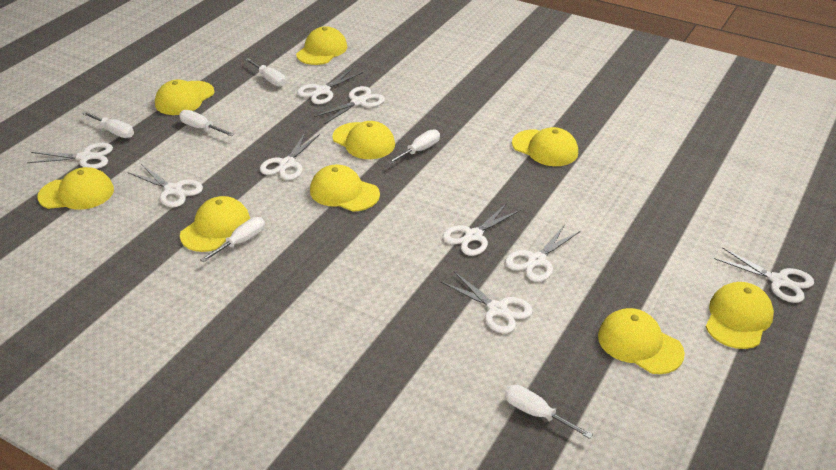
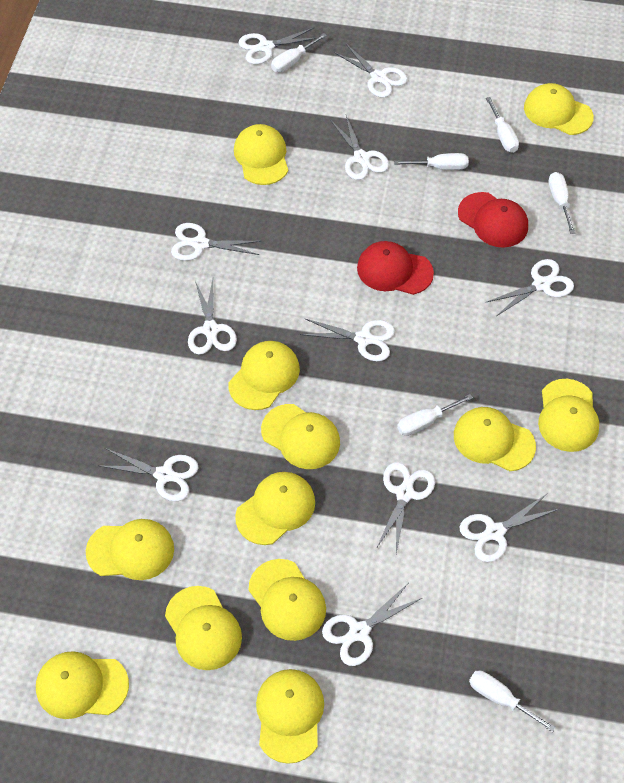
red cap: 0 -> 2
white scissors: 9 -> 11
yellow cap: 9 -> 12

